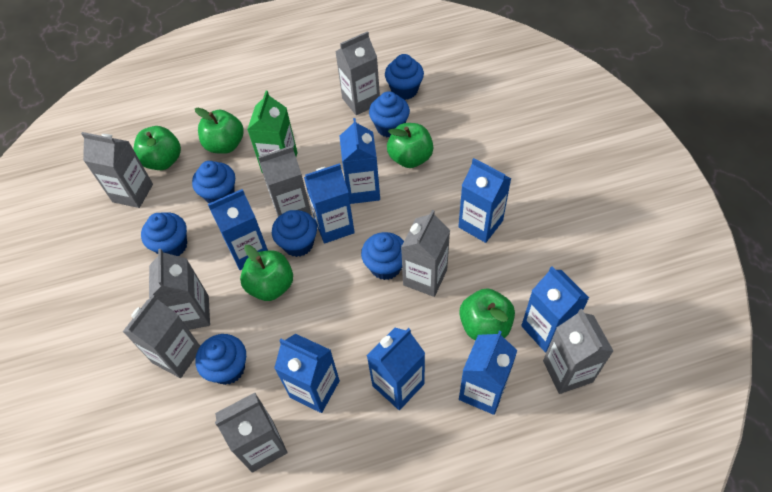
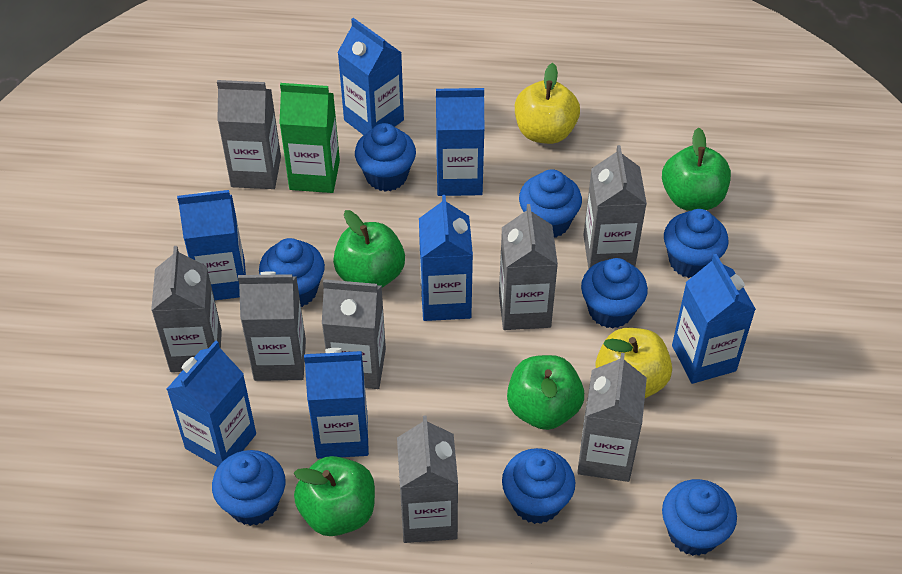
blue carton: 8 -> 7
blue cupcake: 7 -> 8
green apple: 5 -> 4
yellow apple: 0 -> 2

